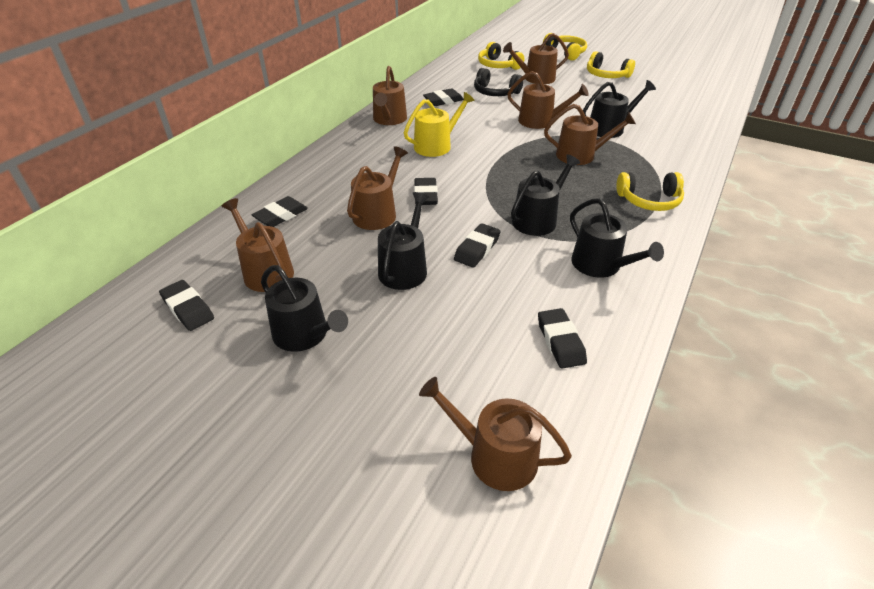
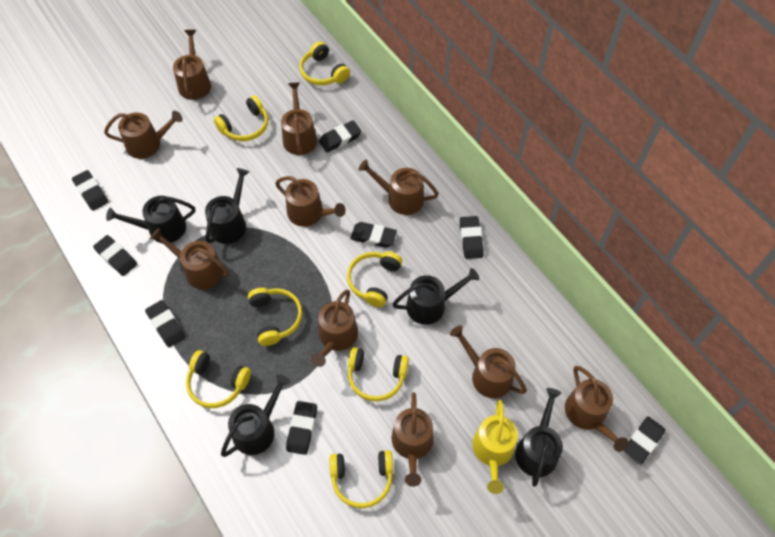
black eraser: 6 -> 8
black headphones: 1 -> 0
brown watering can: 7 -> 10
yellow headphones: 4 -> 7

